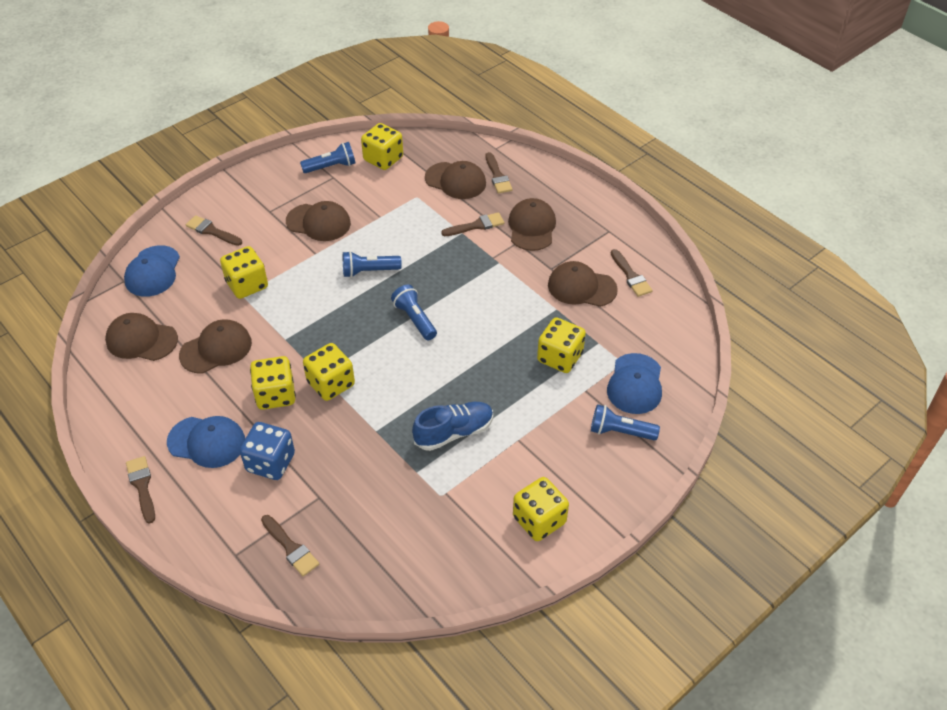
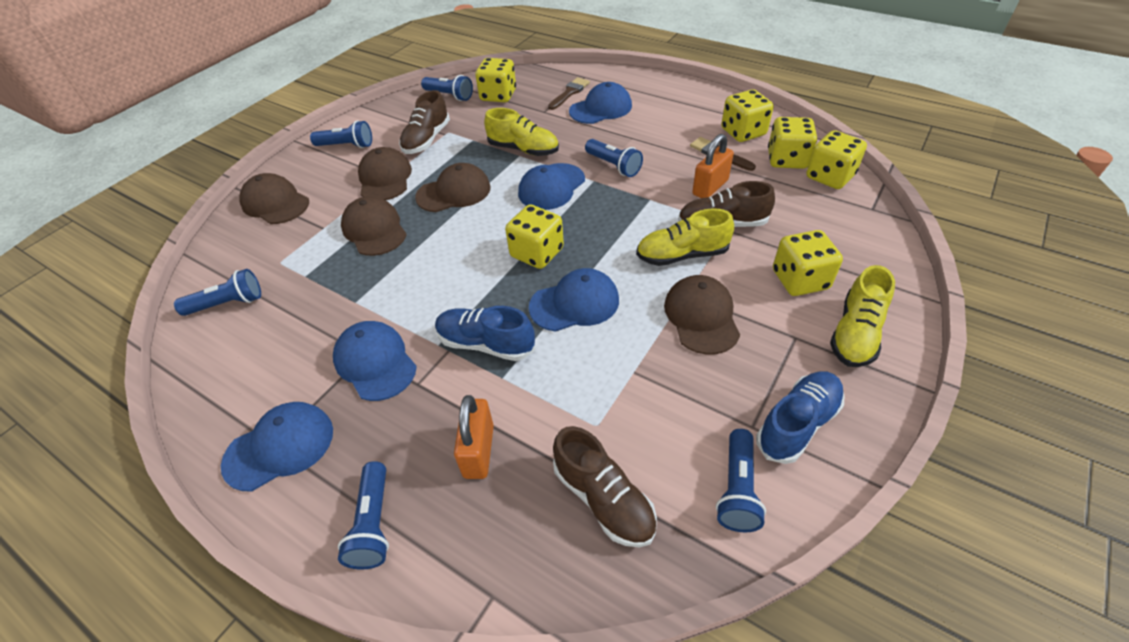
blue cap: 3 -> 5
blue dice: 1 -> 0
blue flashlight: 4 -> 6
blue shoe: 1 -> 2
brown brush: 6 -> 2
brown cap: 6 -> 5
brown shoe: 0 -> 3
orange padlock: 0 -> 2
yellow shoe: 0 -> 3

